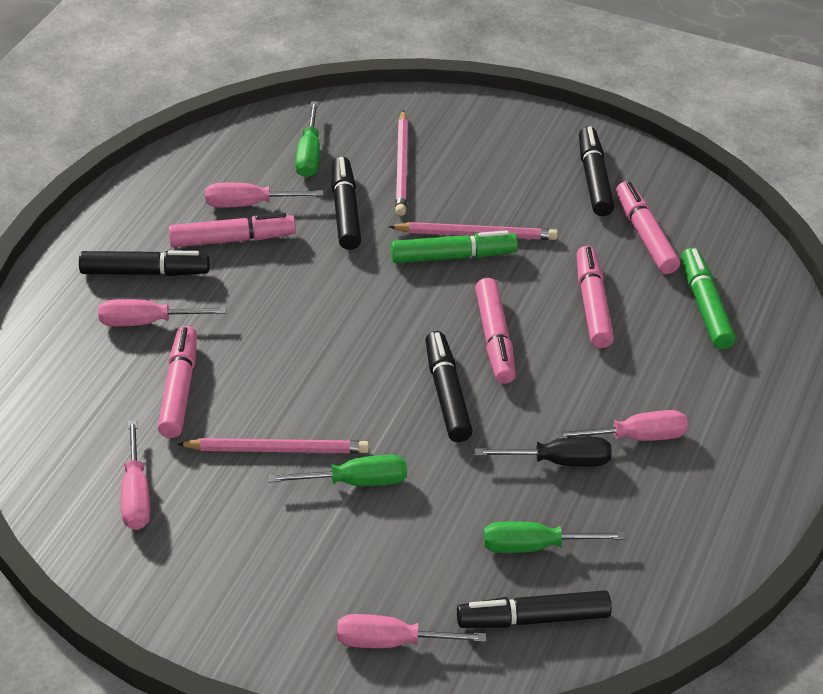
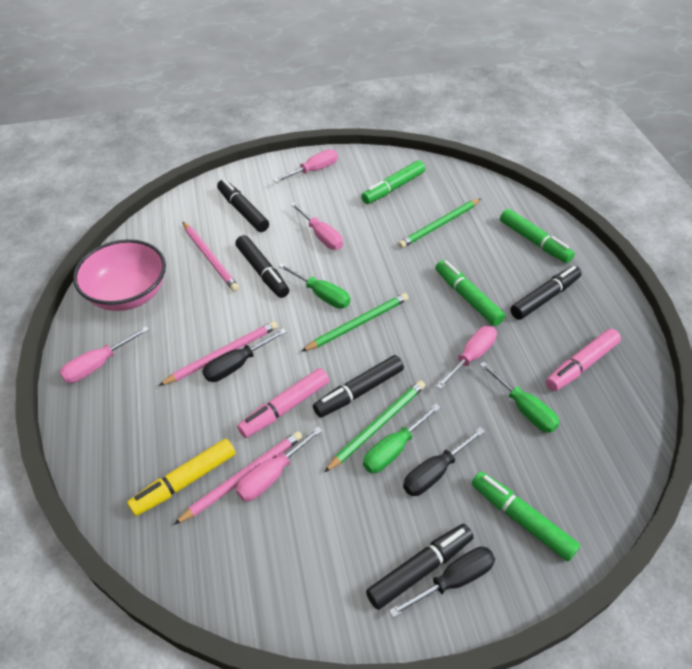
black screwdriver: 1 -> 3
green marker: 2 -> 4
green pencil: 0 -> 3
pink bowl: 0 -> 1
pink marker: 5 -> 2
yellow marker: 0 -> 1

